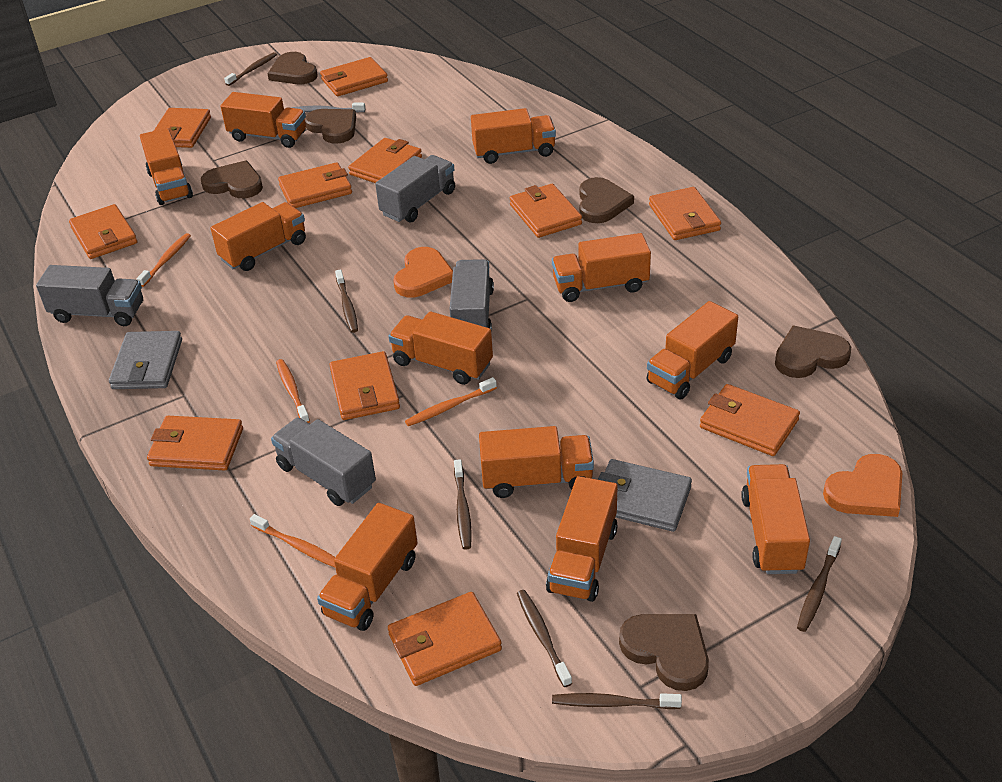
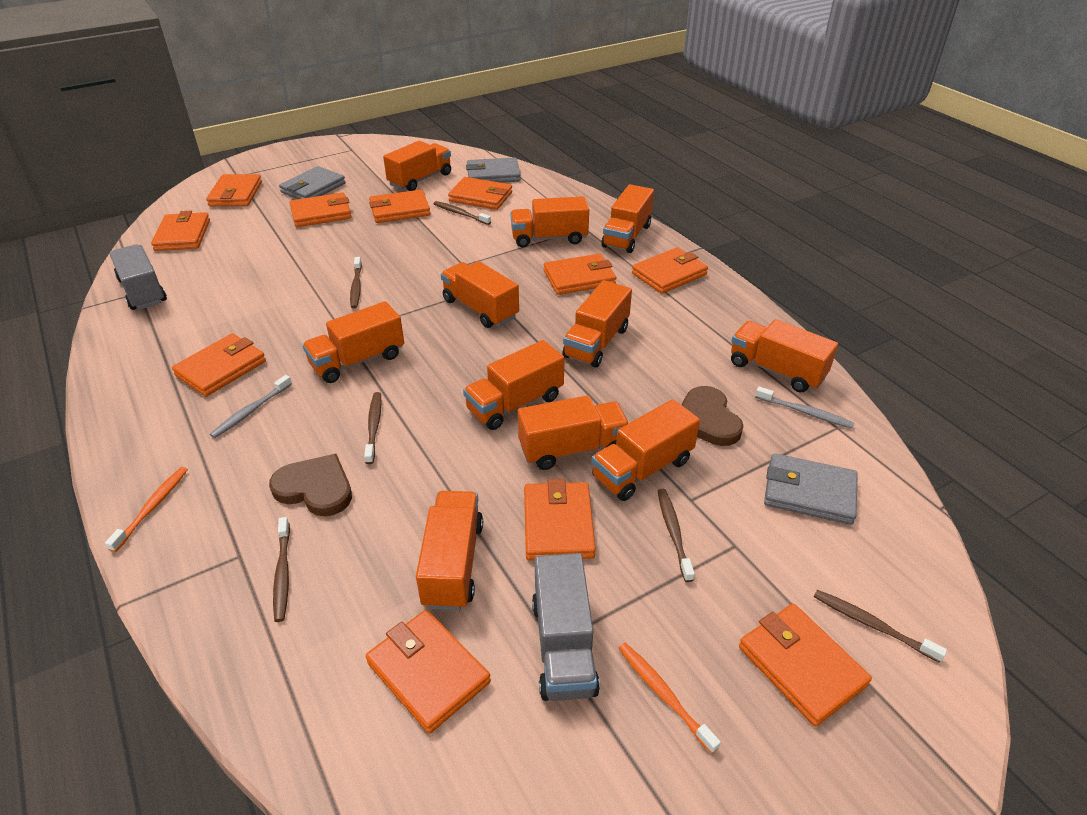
brown heart: 6 -> 2
grey toothbrush: 1 -> 2
grey truck: 4 -> 2
grey wallet: 2 -> 3
orange heart: 2 -> 0
orange toothbrush: 4 -> 2

